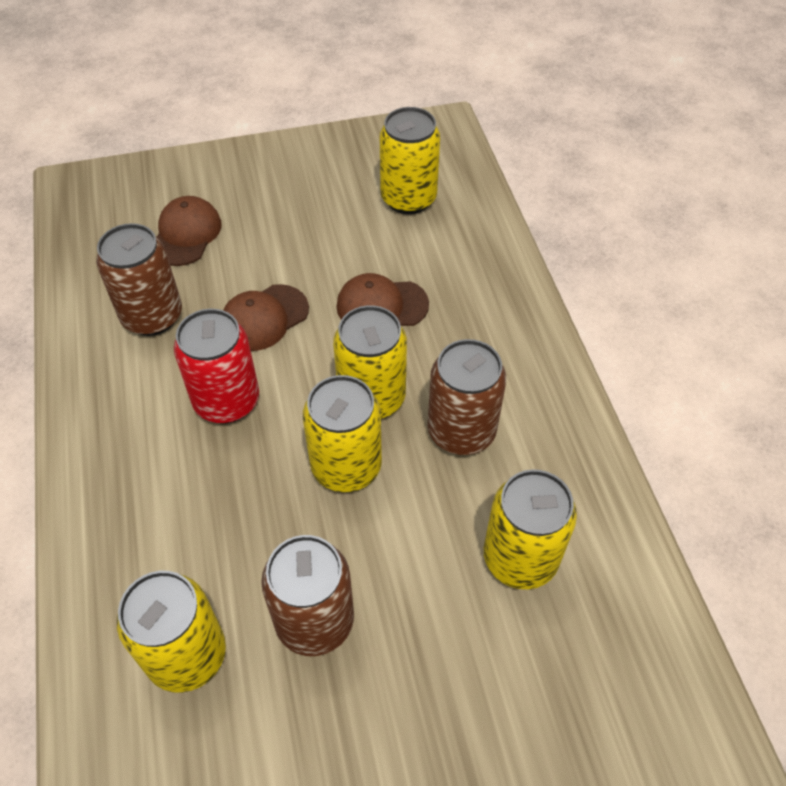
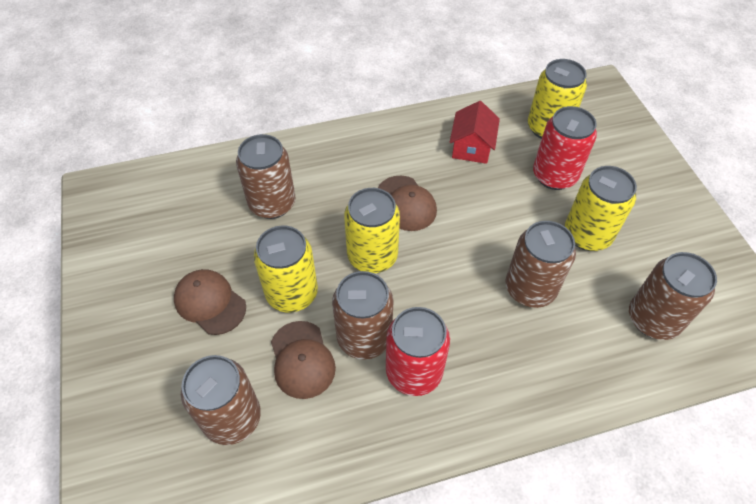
brown can: 3 -> 5
red can: 1 -> 2
red house: 0 -> 1
yellow can: 5 -> 4

